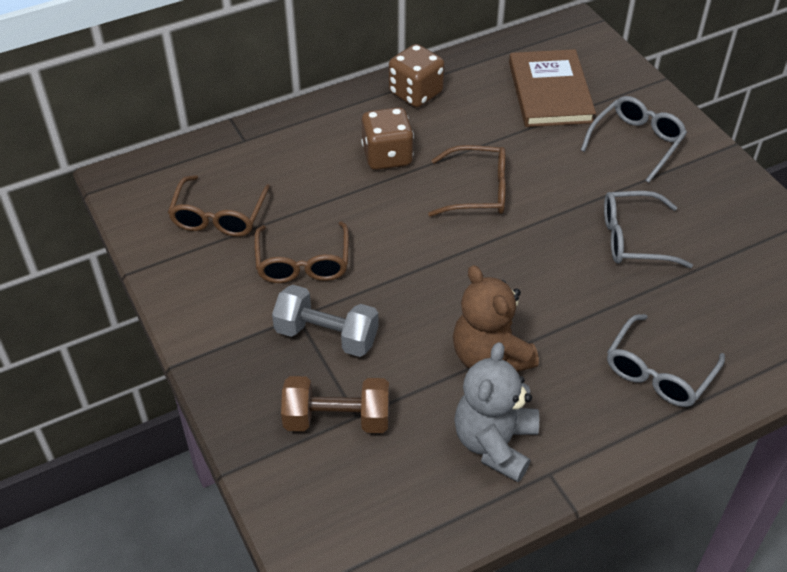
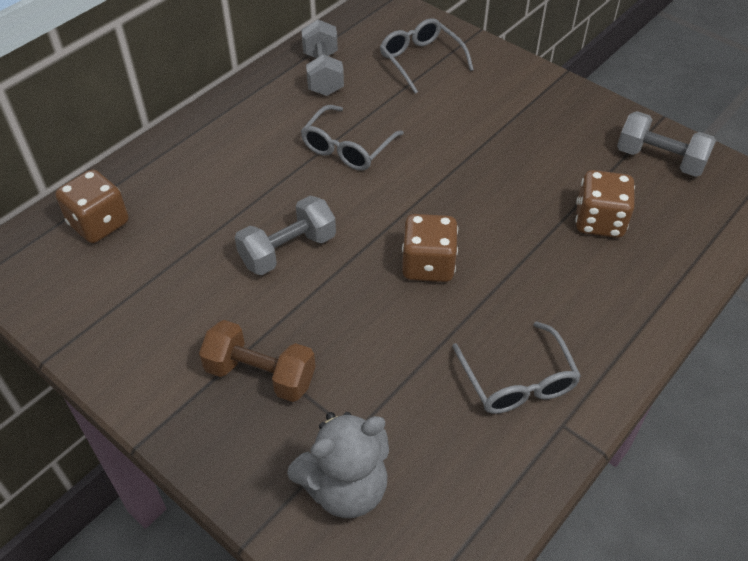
brown book: 1 -> 0
brown dice: 2 -> 3
brown glasses: 3 -> 0
brown teddy bear: 1 -> 0
grey dumbbell: 1 -> 3

